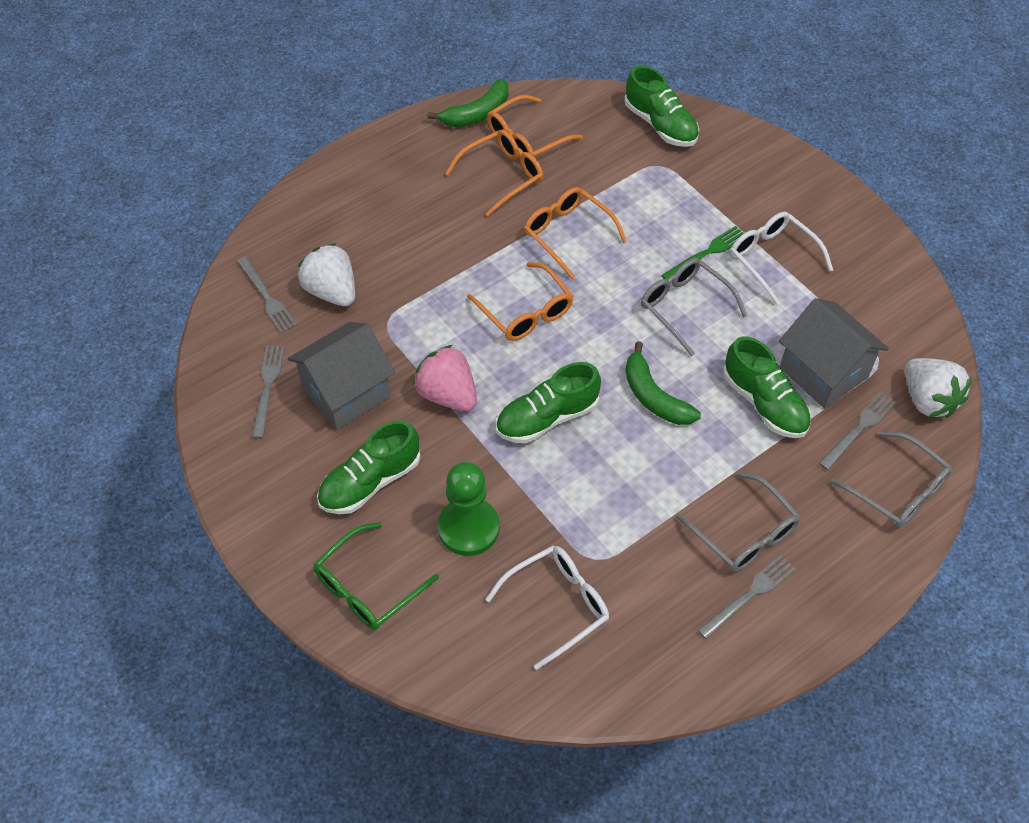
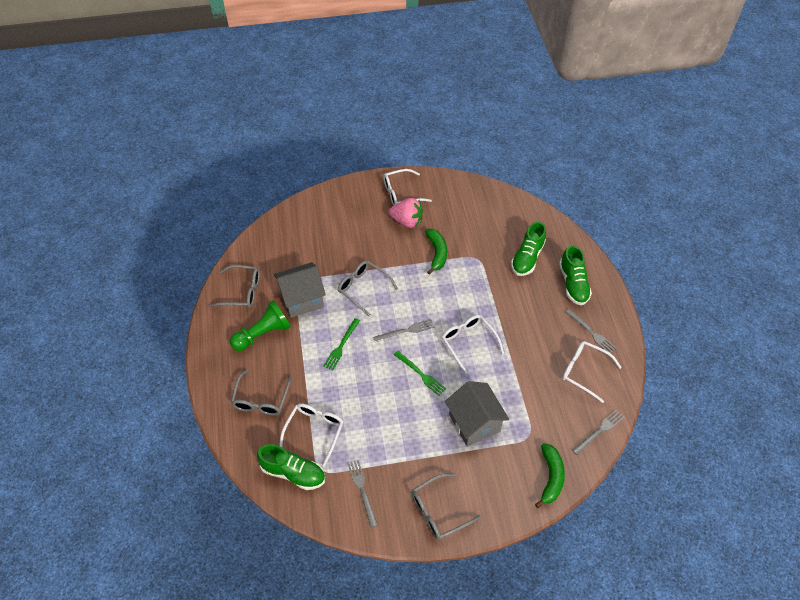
green fork: 1 -> 2
green glasses: 1 -> 0
green shoe: 4 -> 3
grey glasses: 3 -> 4
orange glasses: 4 -> 0
white glasses: 2 -> 4
white strawberry: 2 -> 0

